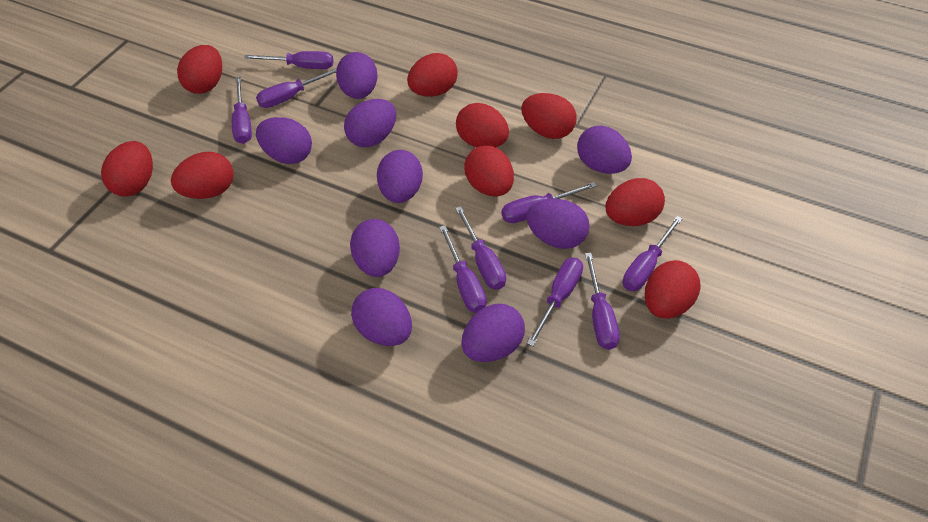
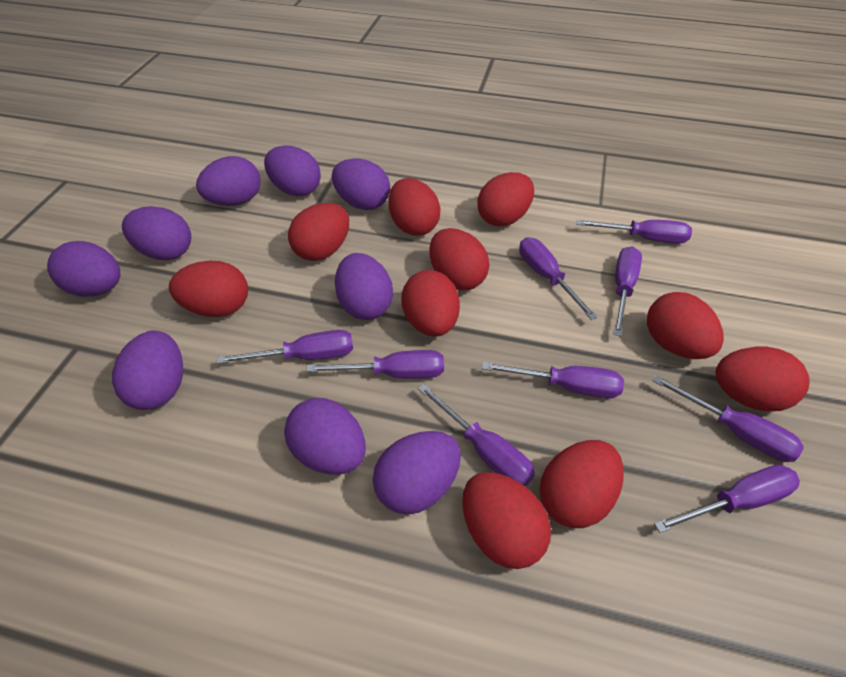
red egg: 9 -> 10

